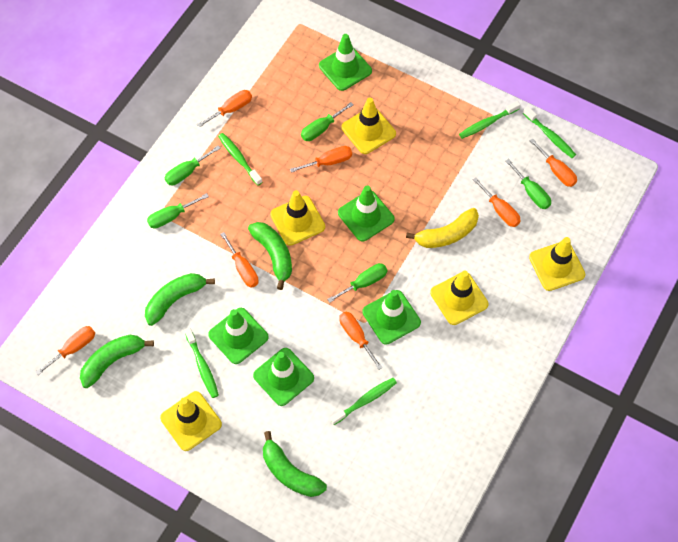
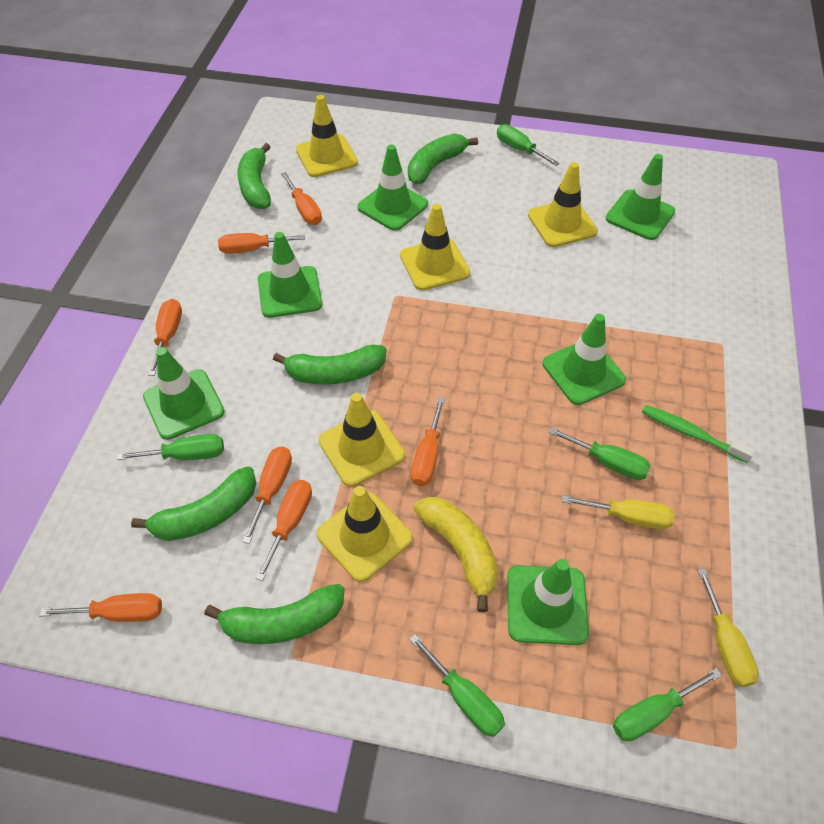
green banana: 4 -> 5
green toothbrush: 5 -> 1
green traffic cone: 5 -> 6
yellow screwdriver: 0 -> 2

